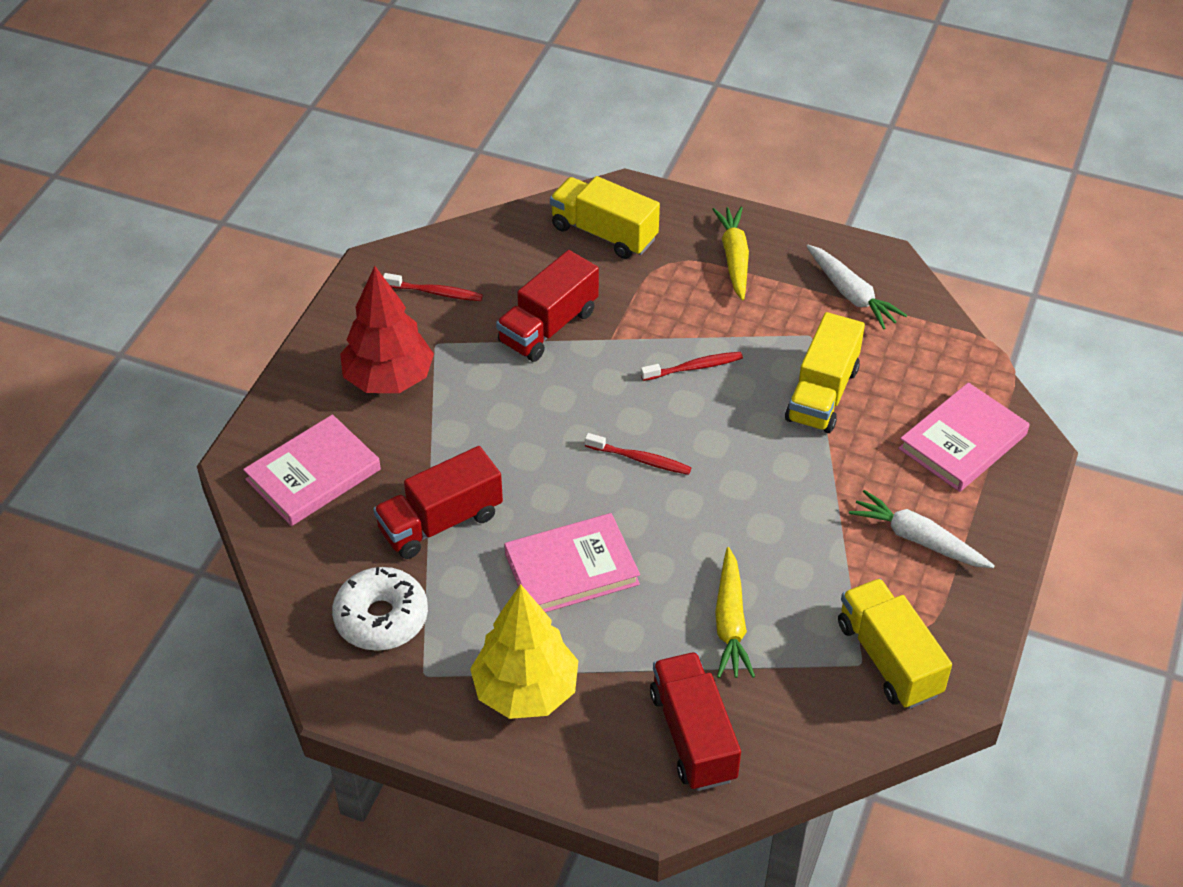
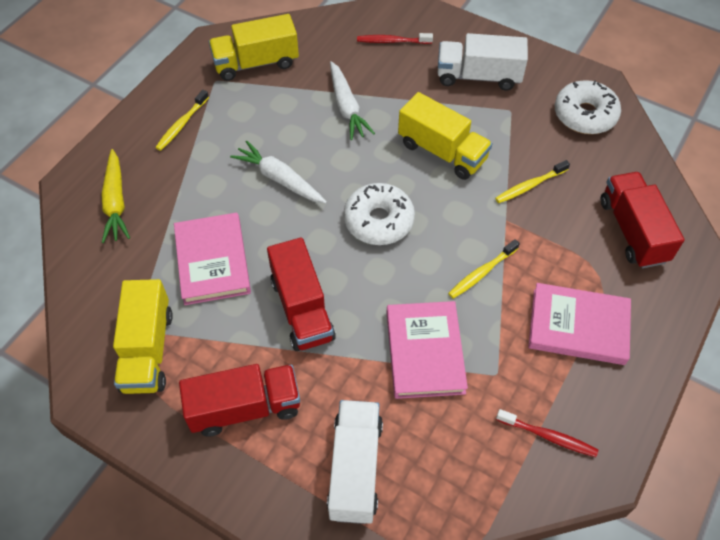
red toothbrush: 3 -> 2
red tree: 1 -> 0
white donut: 1 -> 2
white truck: 0 -> 2
yellow carrot: 2 -> 1
yellow toothbrush: 0 -> 3
yellow tree: 1 -> 0

